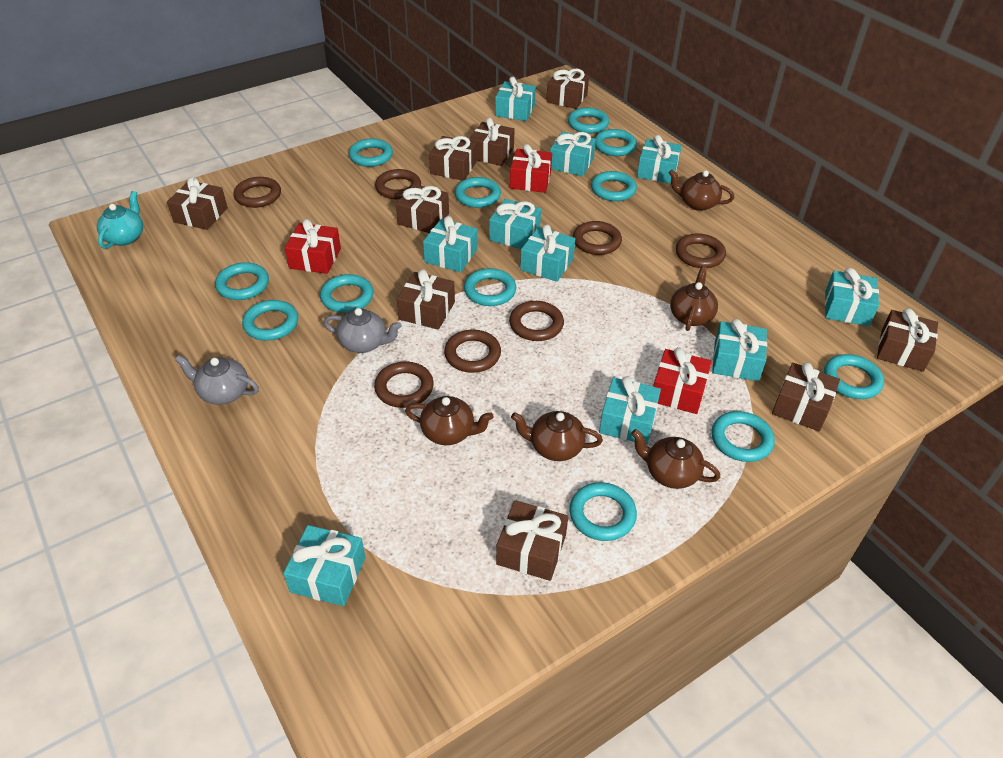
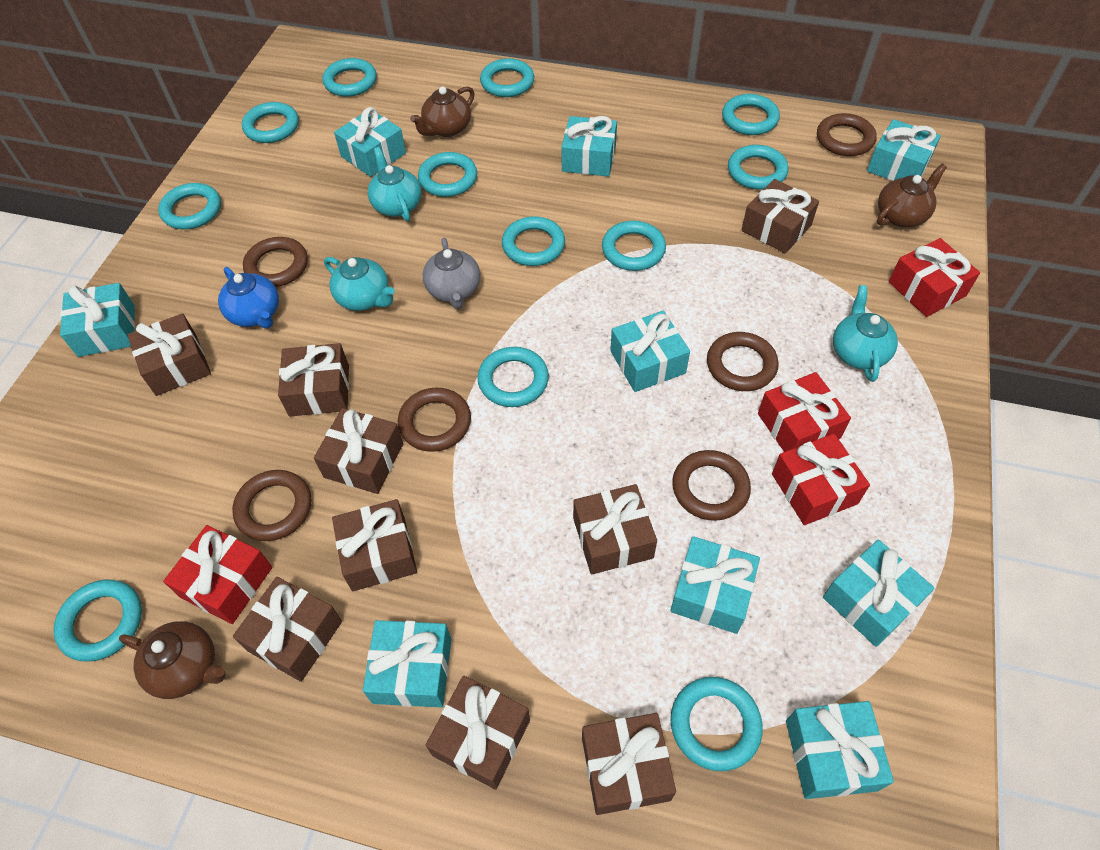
blue teapot: 0 -> 1
brown ring: 7 -> 6
brown teapot: 5 -> 3
grey teapot: 2 -> 1
red gift: 3 -> 4
turquoise gift: 10 -> 9
turquoise teapot: 1 -> 3

